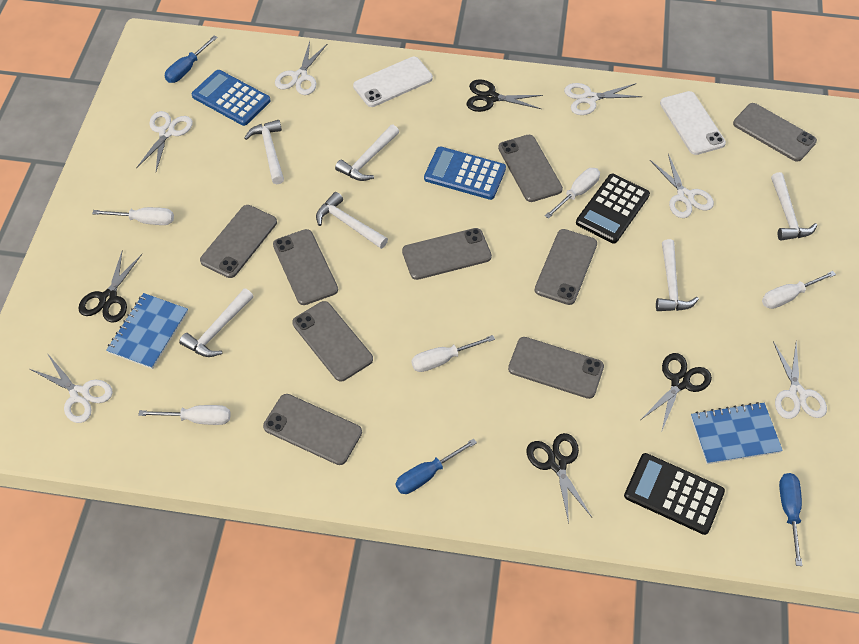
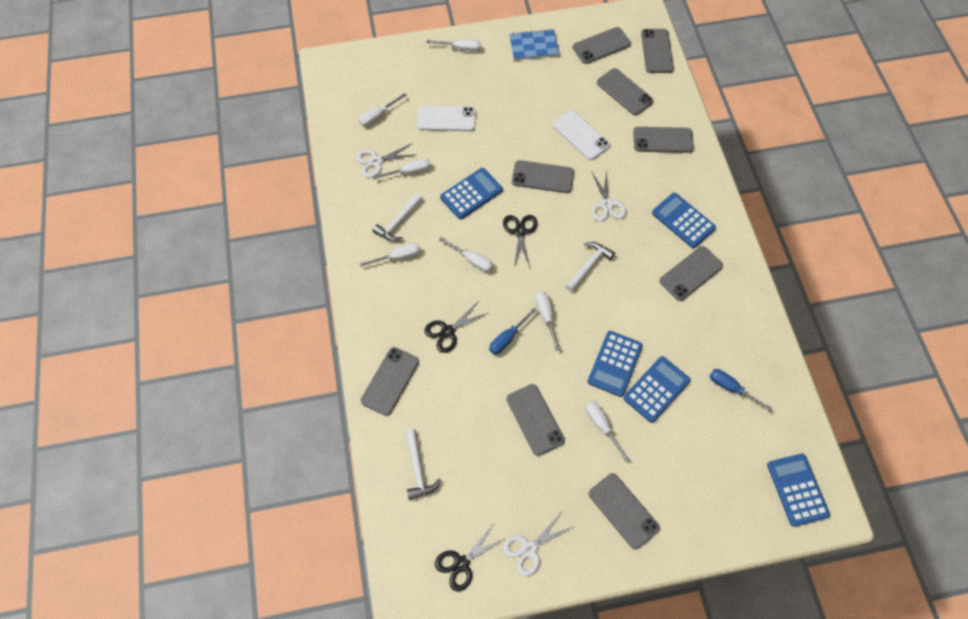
black calculator: 2 -> 0
black scissors: 4 -> 3
blue calculator: 2 -> 5
blue notebook: 2 -> 1
blue screwdriver: 3 -> 2
white hammer: 6 -> 3
white scissors: 6 -> 3
white screwdriver: 5 -> 7

